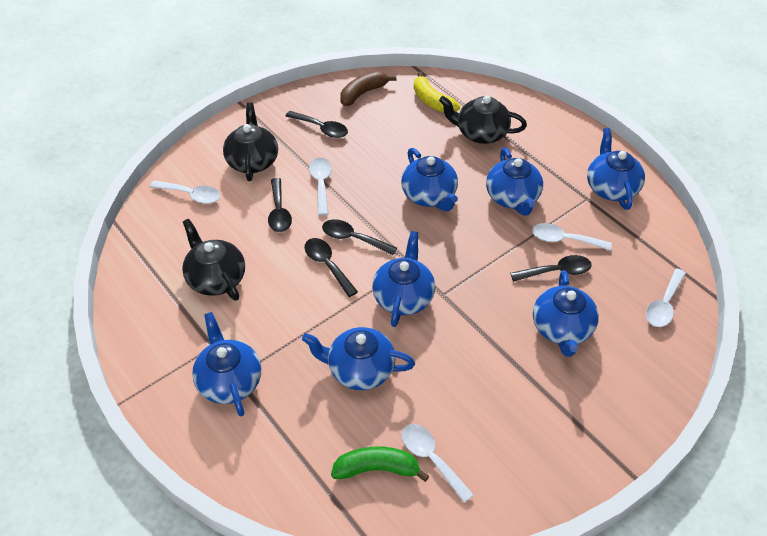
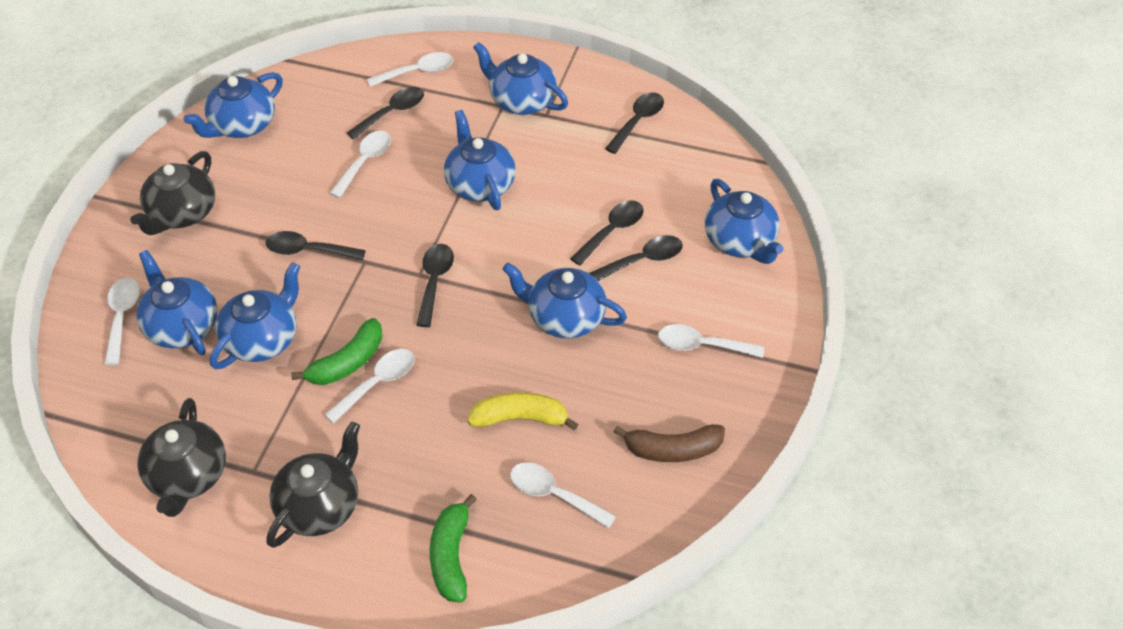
black spoon: 5 -> 6
green banana: 1 -> 2
white spoon: 5 -> 6

